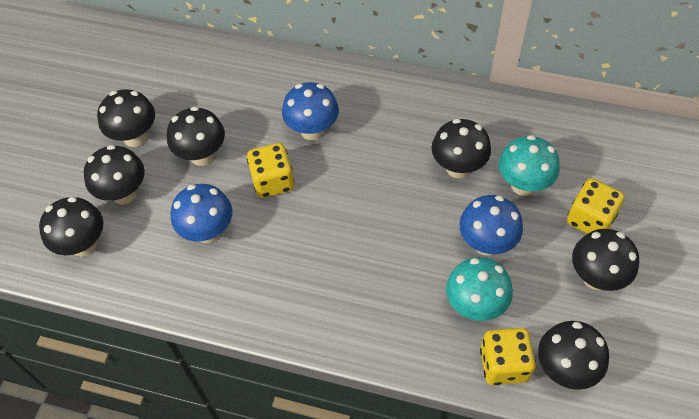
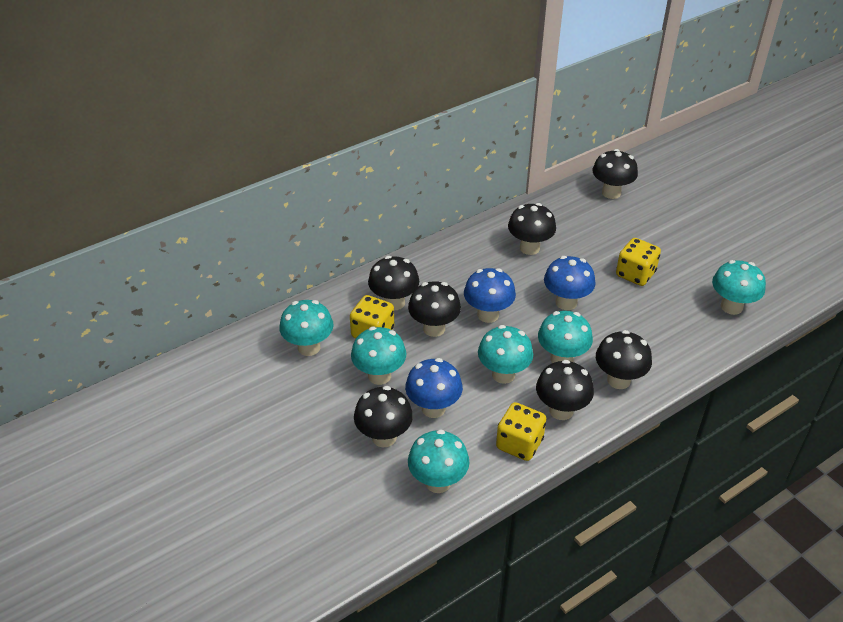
turquoise mushroom: 2 -> 6

